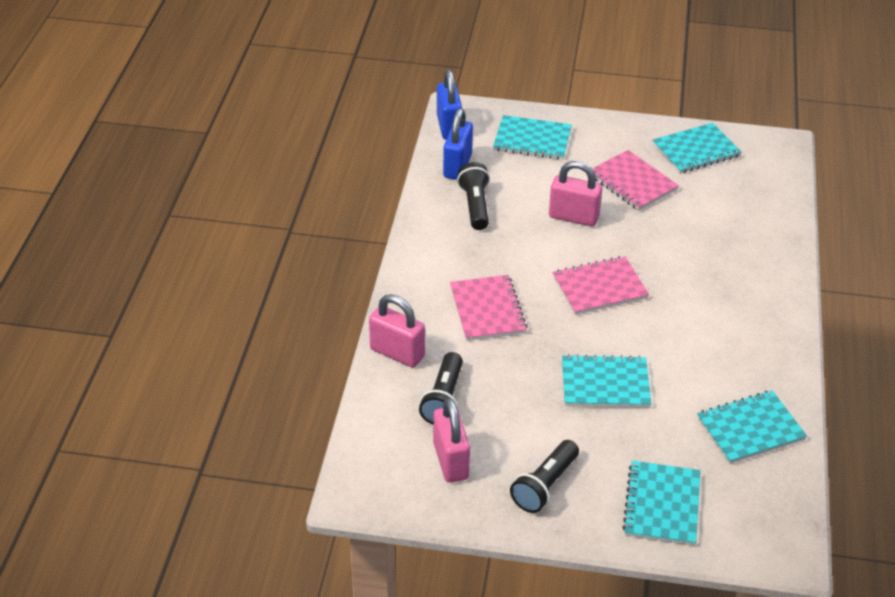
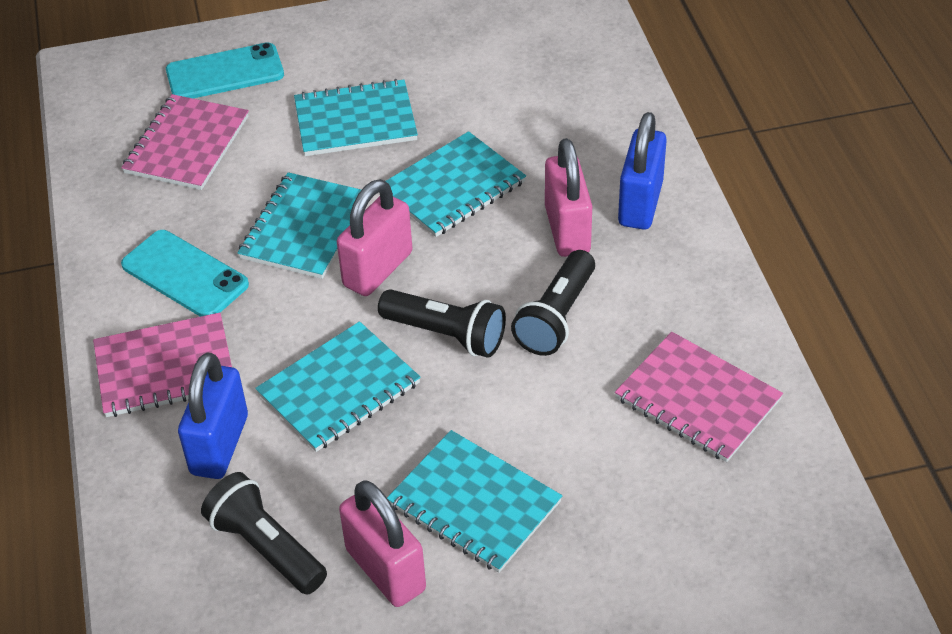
turquoise phone: 0 -> 2

